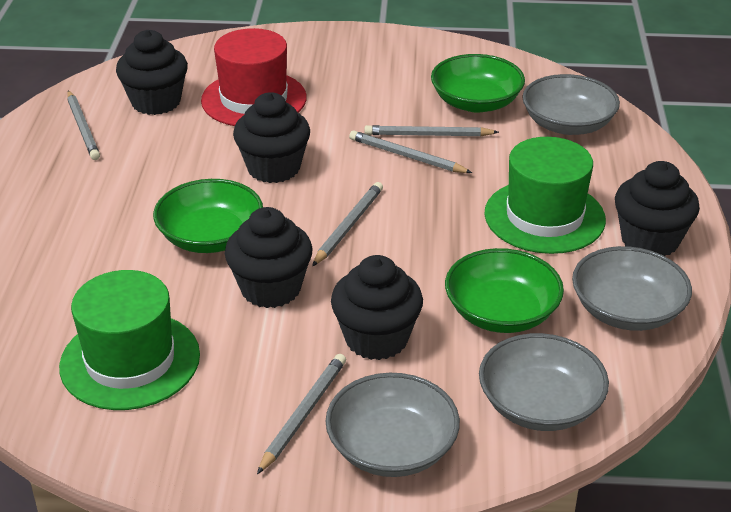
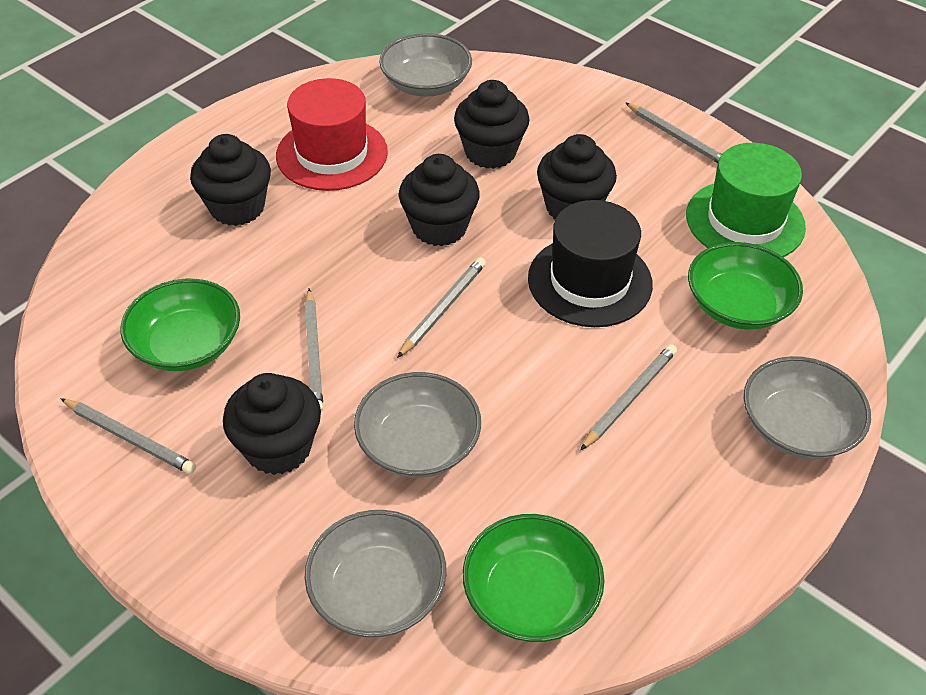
black hat: 0 -> 1
green hat: 2 -> 1

